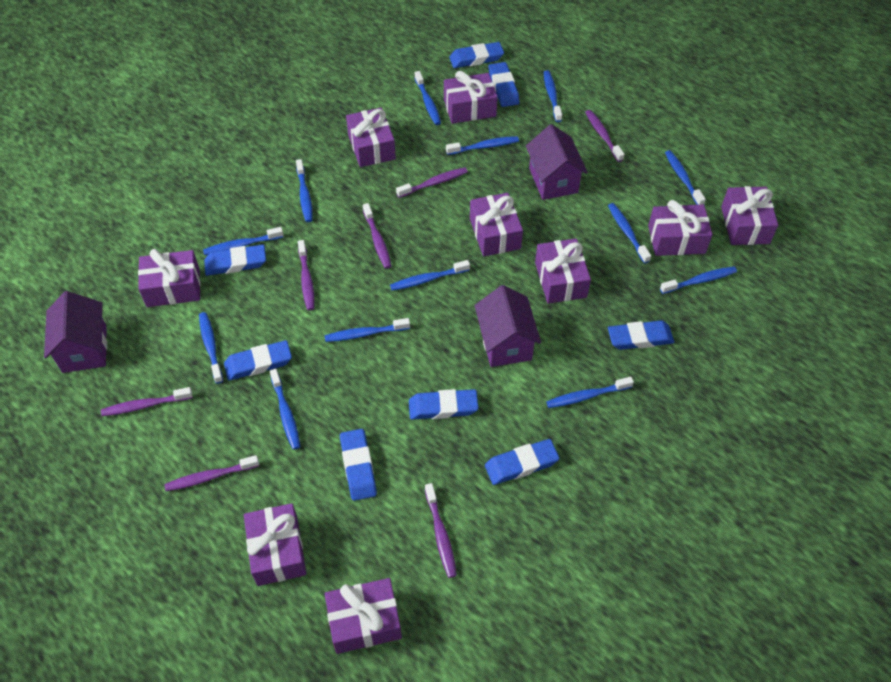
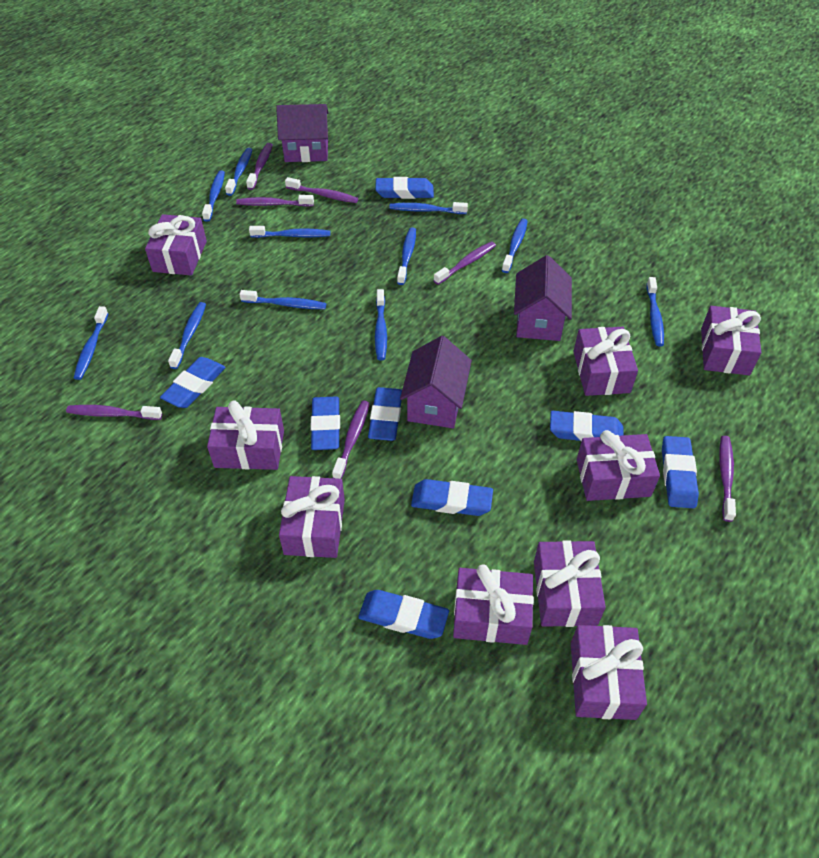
blue toothbrush: 13 -> 11

